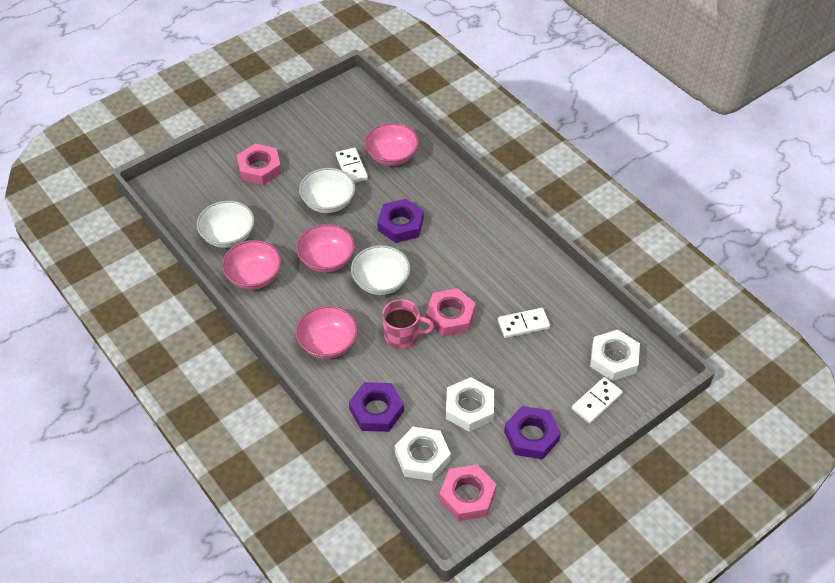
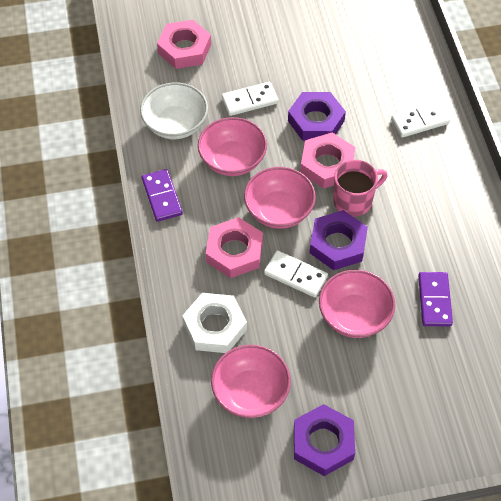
purple domino: 0 -> 2
white bowl: 3 -> 1
white nut: 3 -> 1

